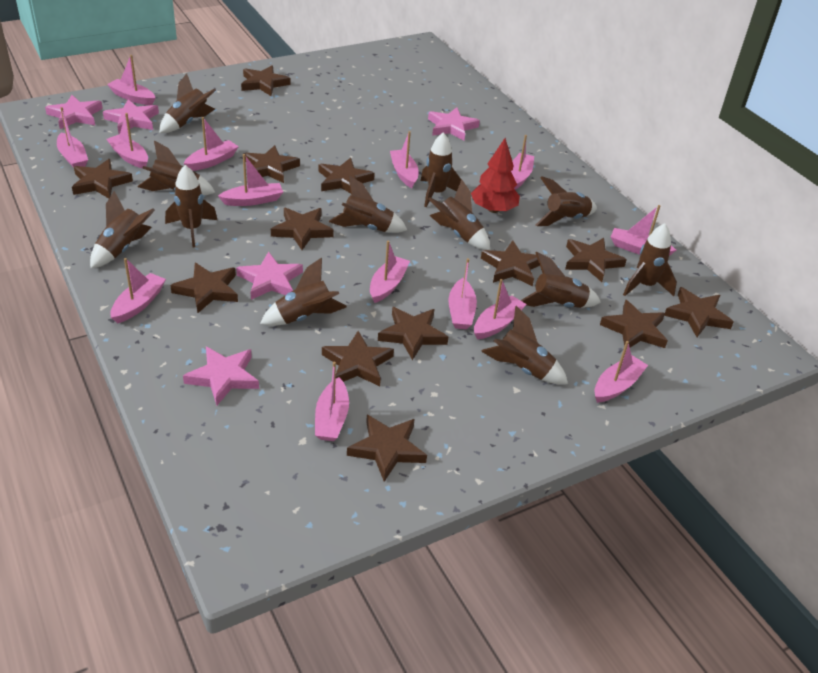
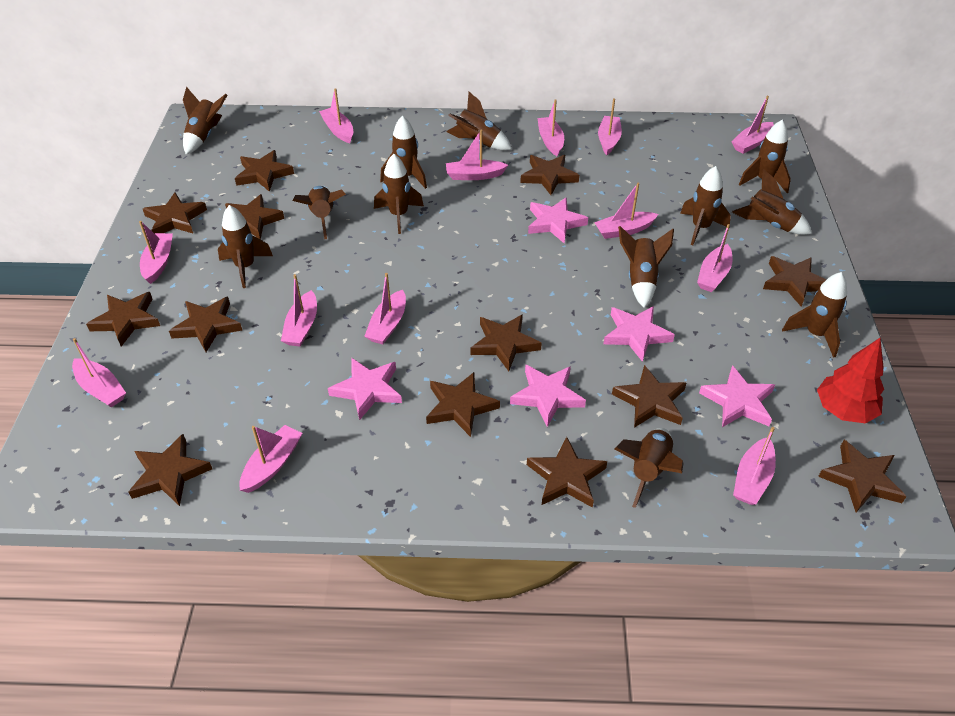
pink boat: 14 -> 13

